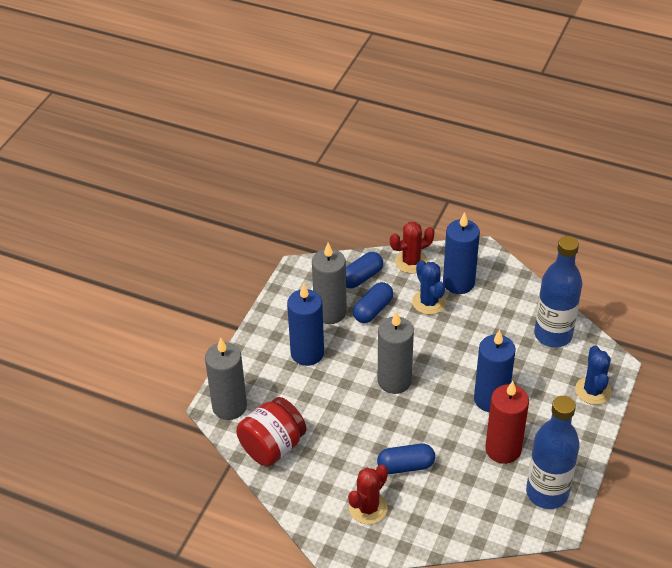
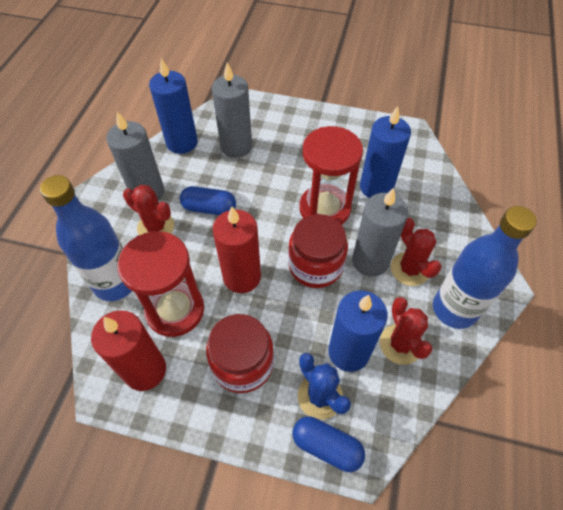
blue cactus: 2 -> 1
blue capsule: 3 -> 2
red cactus: 2 -> 3
red candle: 1 -> 2
red hourglass: 0 -> 2
red jar: 1 -> 2

